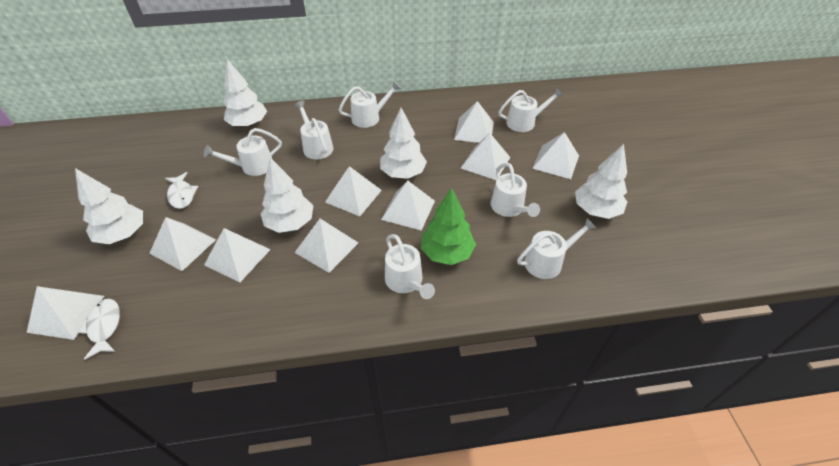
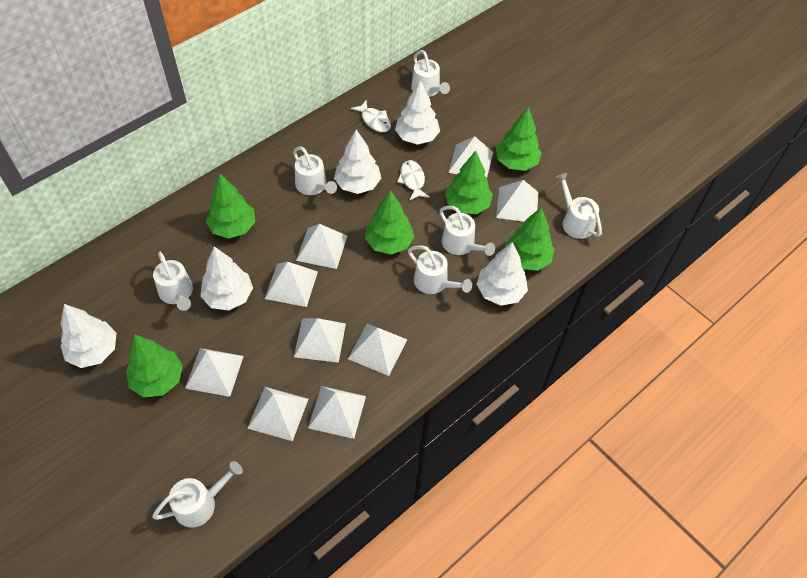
green tree: 1 -> 6

